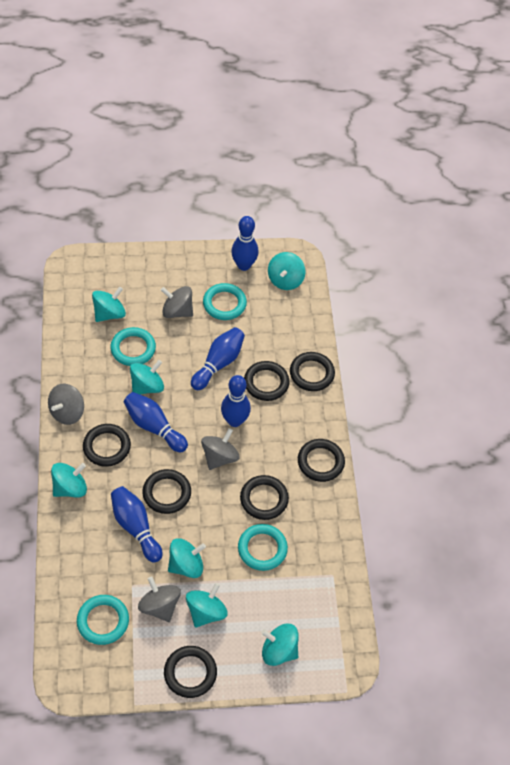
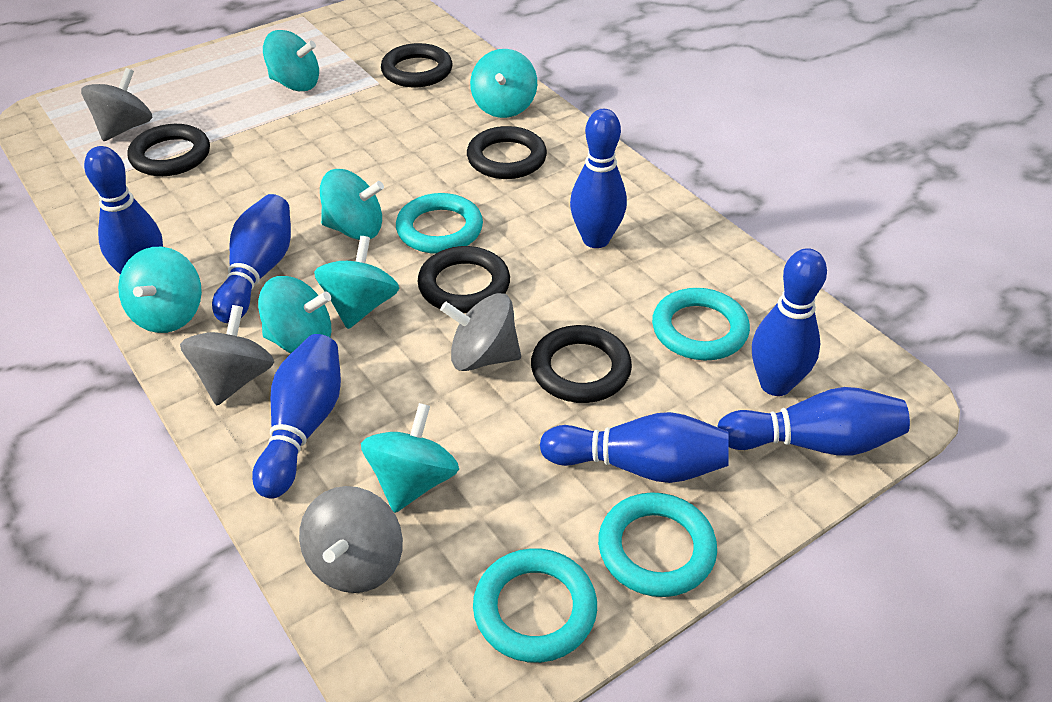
black ring: 7 -> 5
blue bowling pin: 5 -> 7

